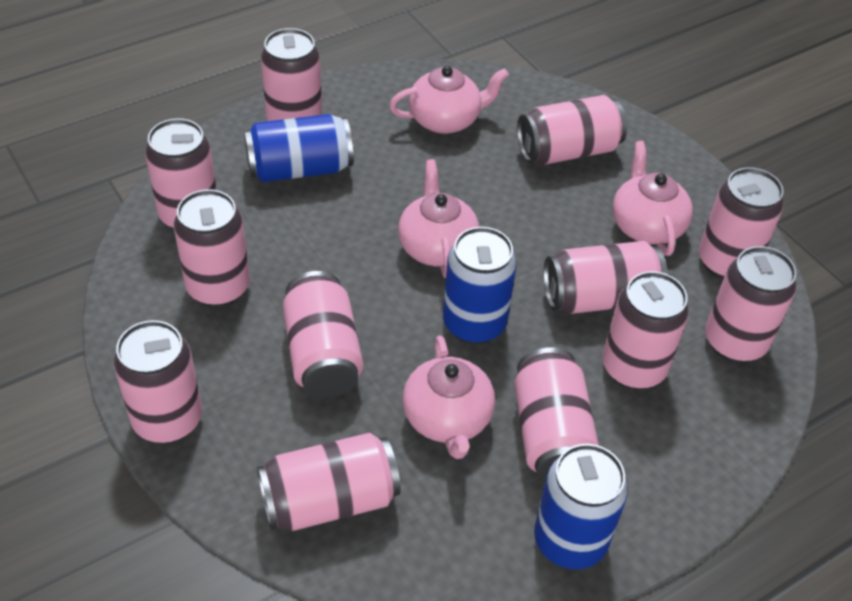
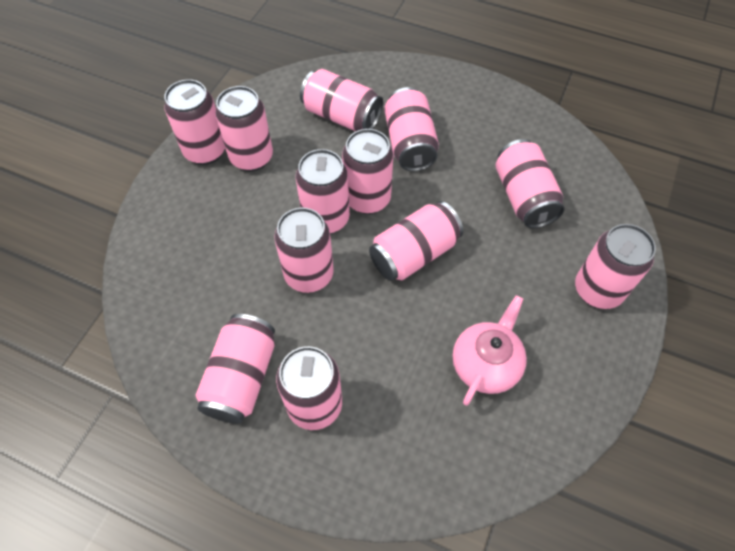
blue can: 3 -> 0
pink teapot: 4 -> 1

